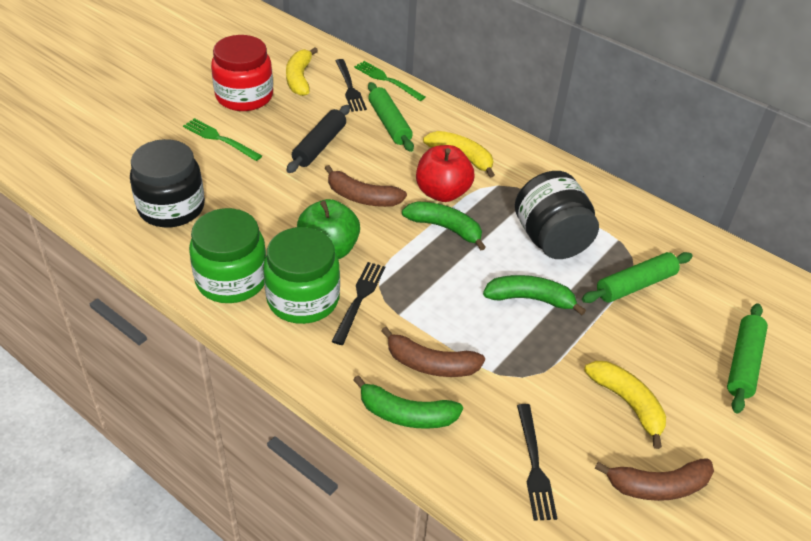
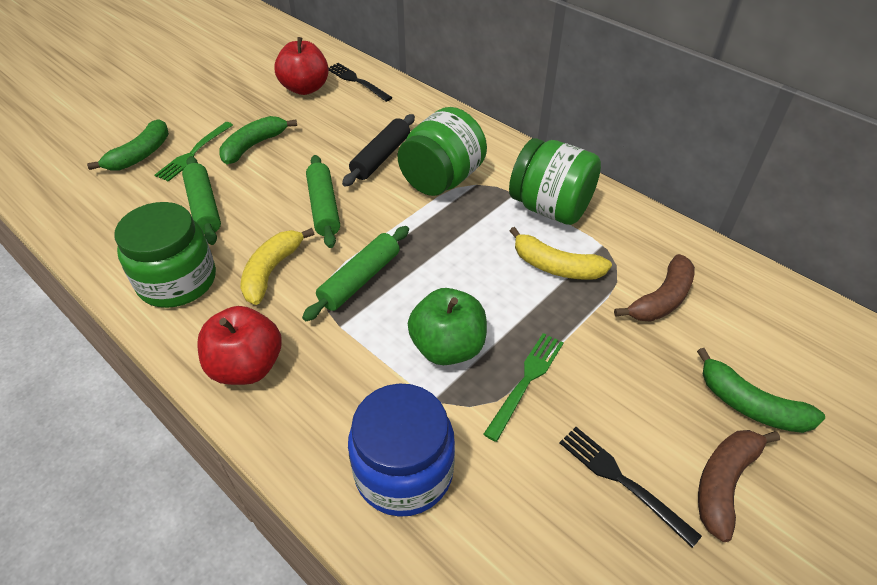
black fork: 3 -> 2
black jar: 2 -> 0
blue jar: 0 -> 1
brown banana: 3 -> 2
green jar: 2 -> 3
red apple: 1 -> 2
red jar: 1 -> 0
yellow banana: 3 -> 2

